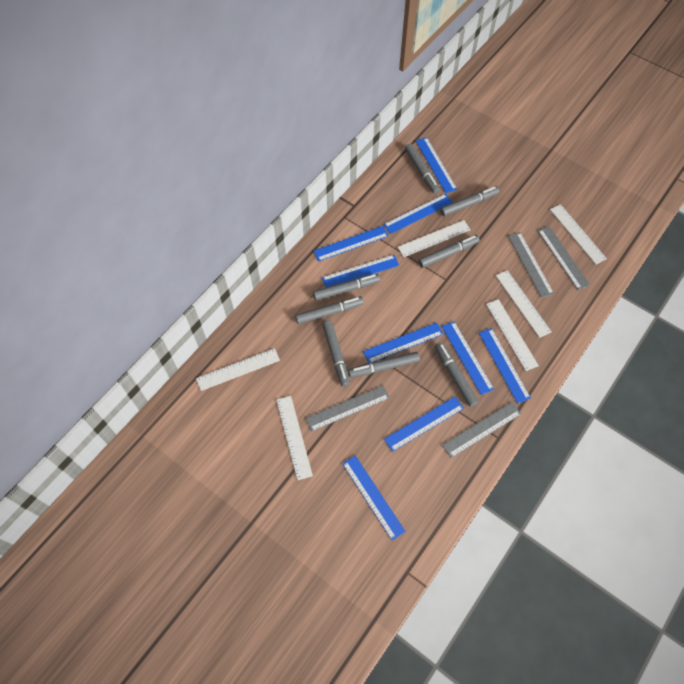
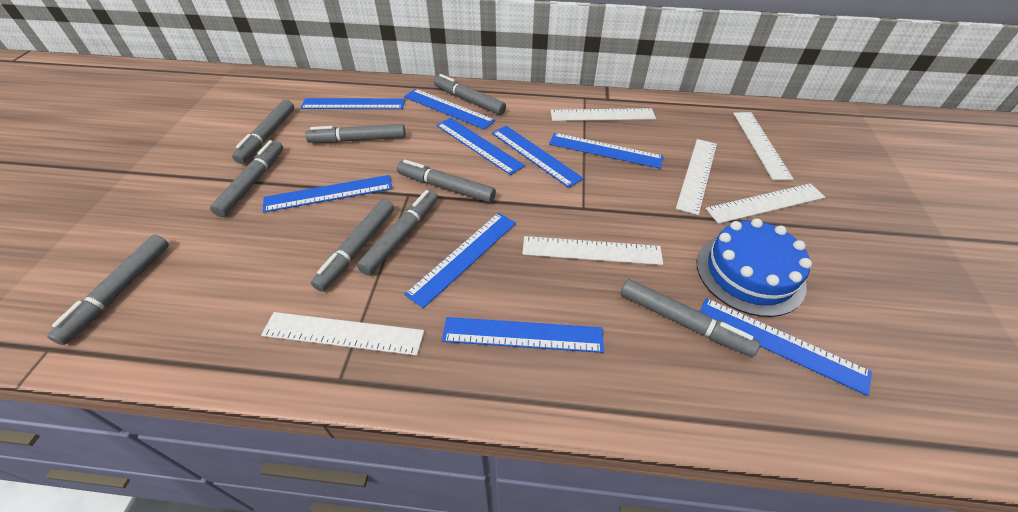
blue cake: 0 -> 1
grey marker: 8 -> 9
grey ruler: 4 -> 0

